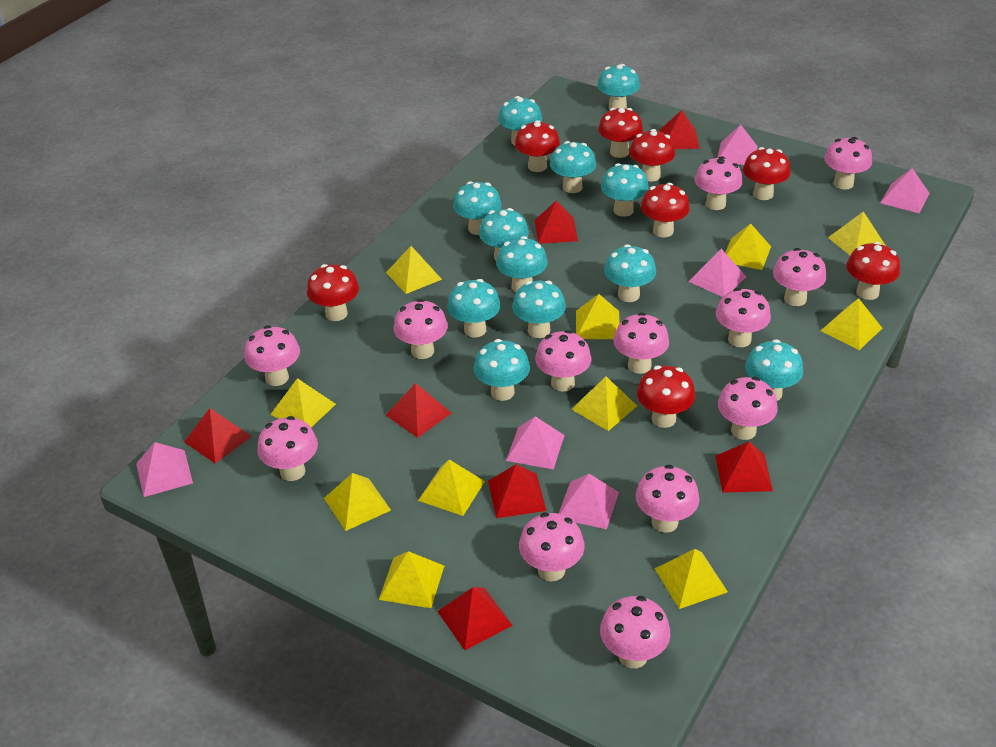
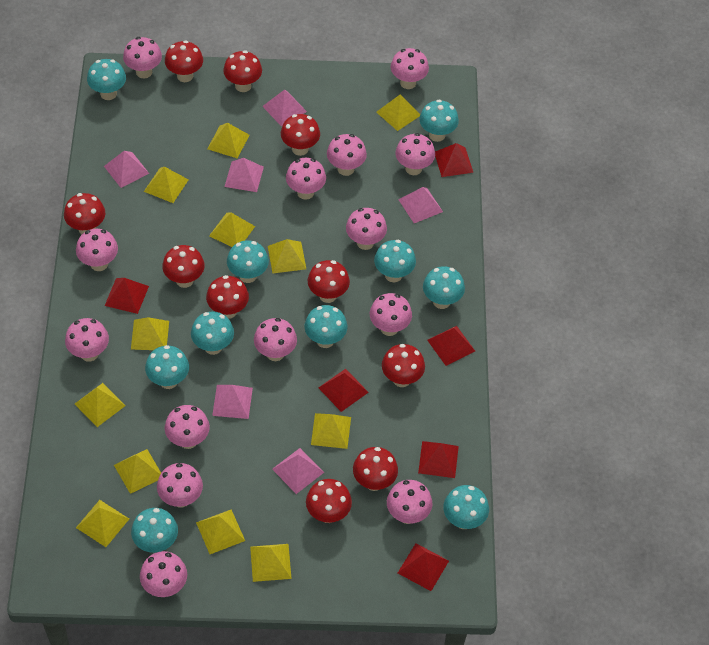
pink mushroom: 13 -> 14
red mushroom: 8 -> 10
red pyramid: 7 -> 6
turquoise mushroom: 12 -> 10
yellow pyramid: 11 -> 12

